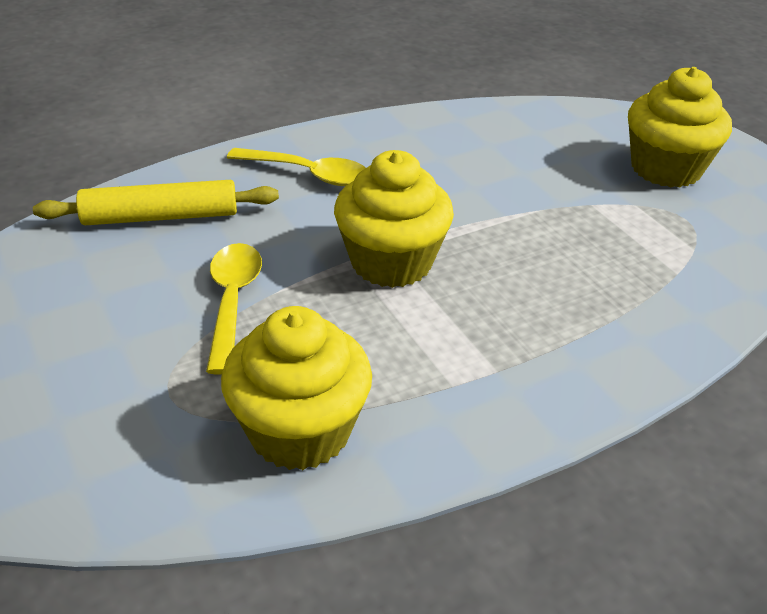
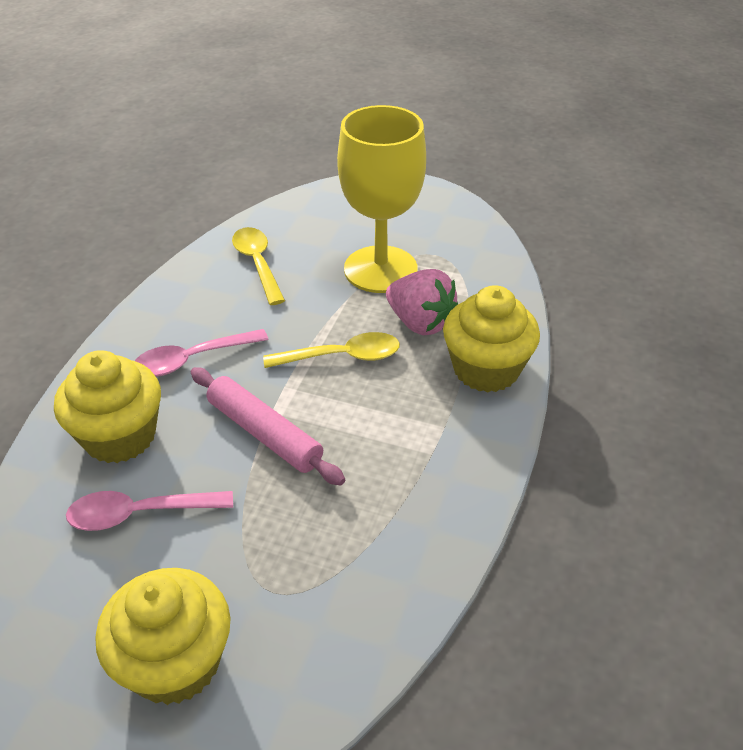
pink rolling pin: 0 -> 1
pink spoon: 0 -> 2
pink strawberry: 0 -> 1
yellow goblet: 0 -> 1
yellow rolling pin: 1 -> 0

